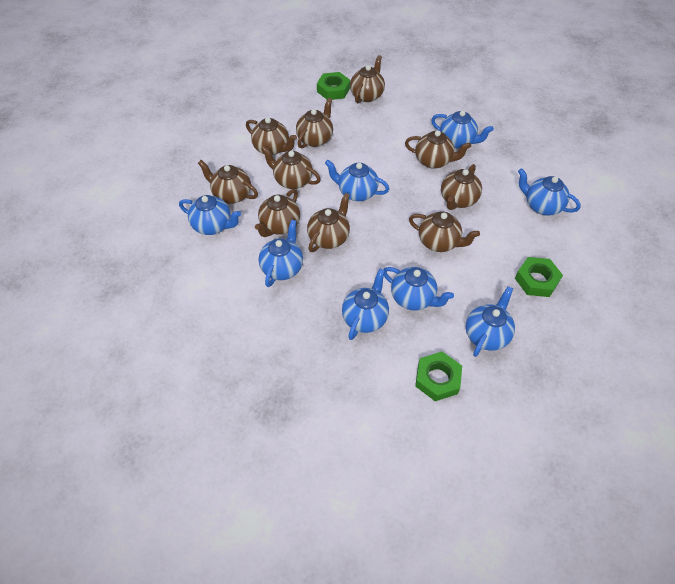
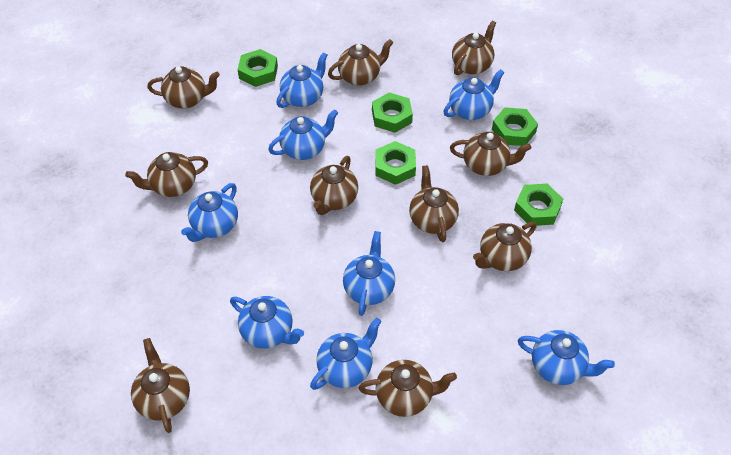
green nut: 3 -> 5

